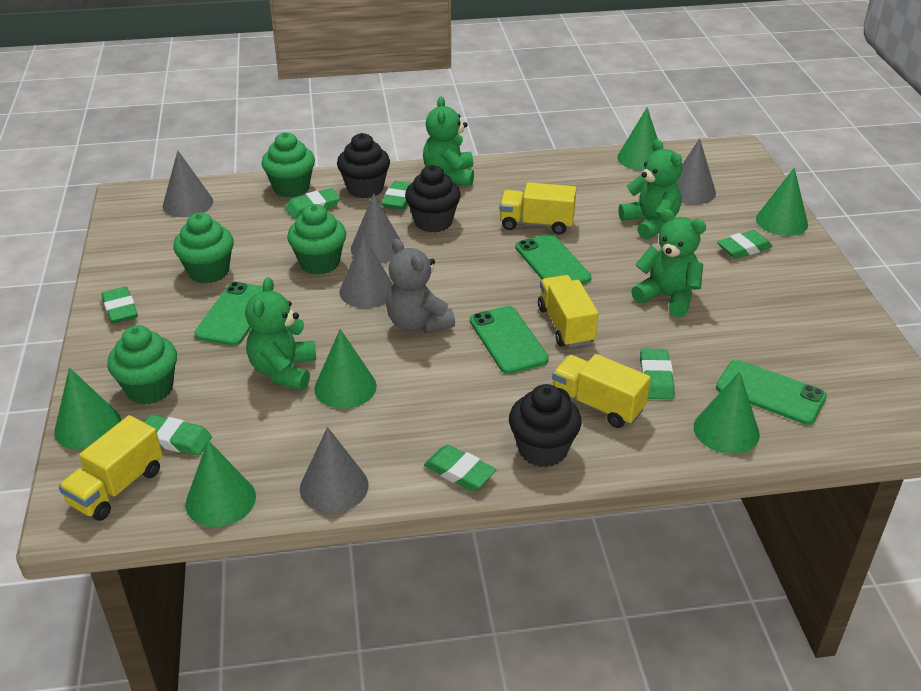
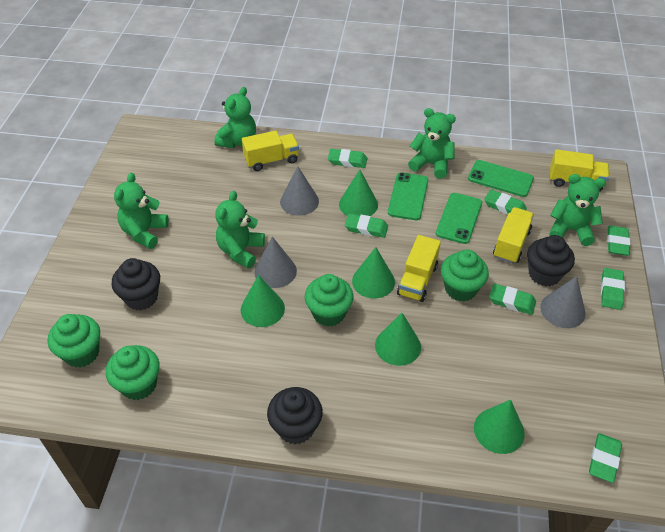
green cone: 6 -> 5
green phone: 4 -> 3
green teddy bear: 4 -> 5
grey cone: 5 -> 3
grey teddy bear: 1 -> 0

